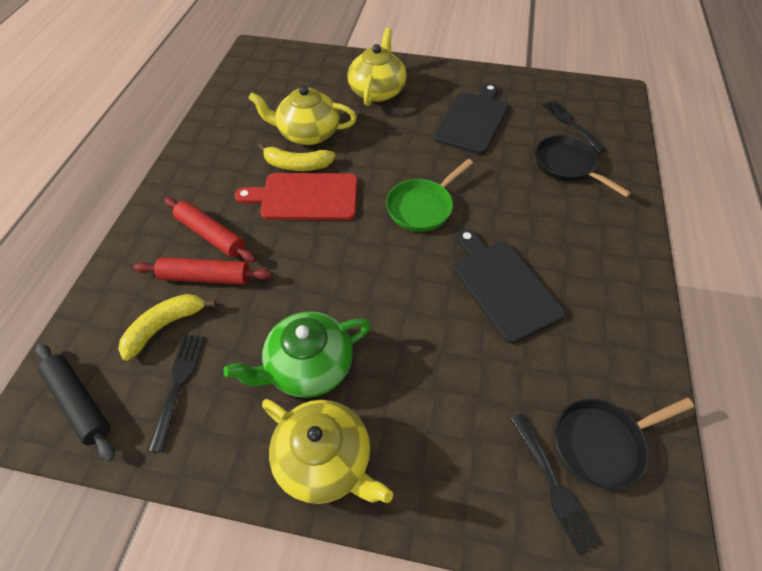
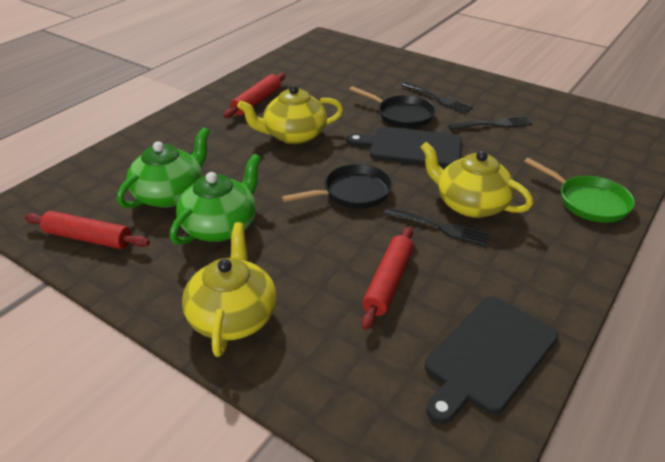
black rolling pin: 1 -> 0
green teapot: 1 -> 2
red cutting board: 1 -> 0
red rolling pin: 2 -> 3
yellow banana: 2 -> 0

